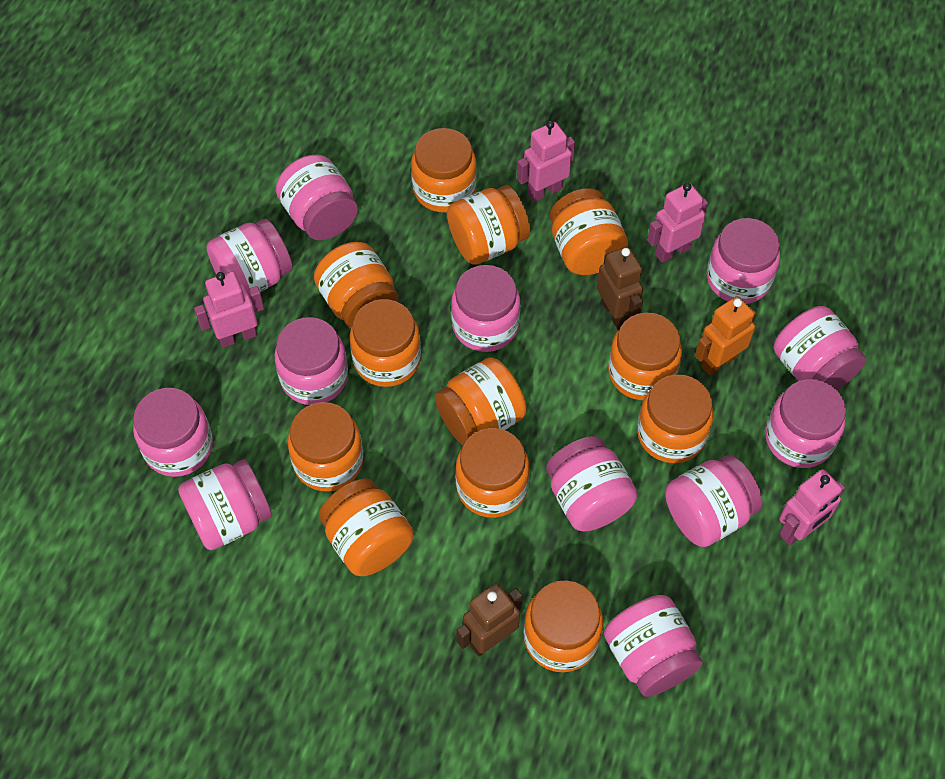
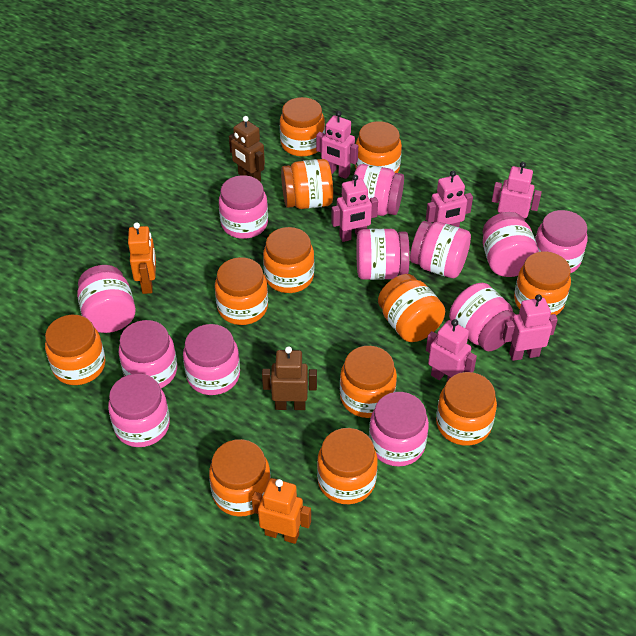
orange robot: 1 -> 2
pink robot: 4 -> 6

